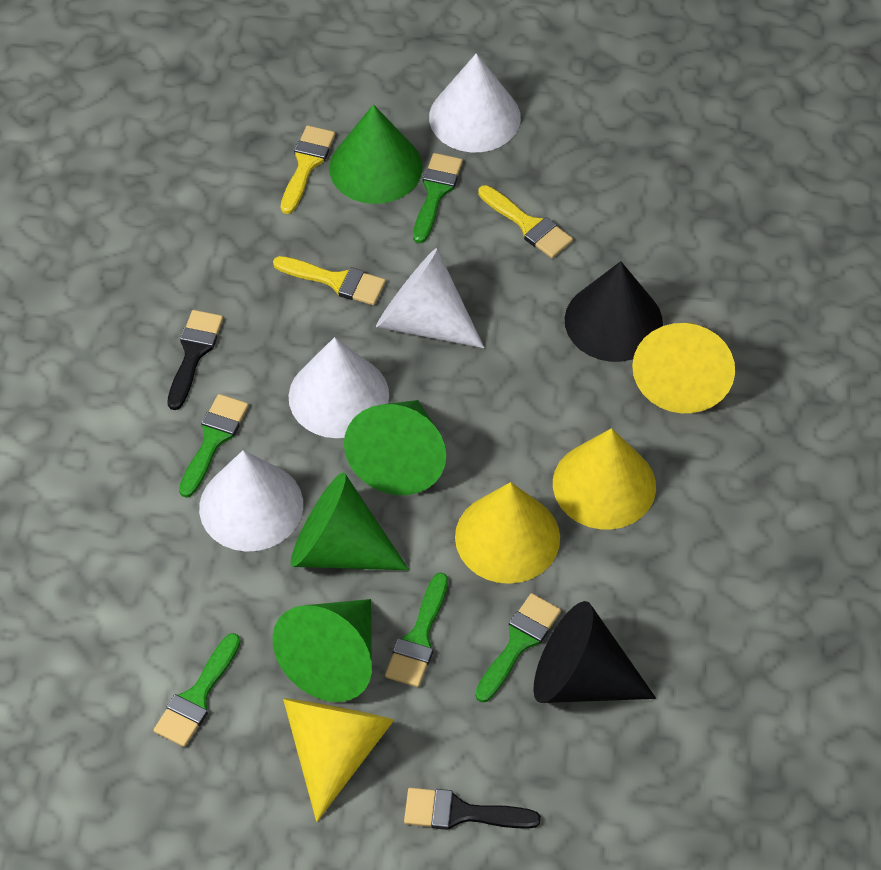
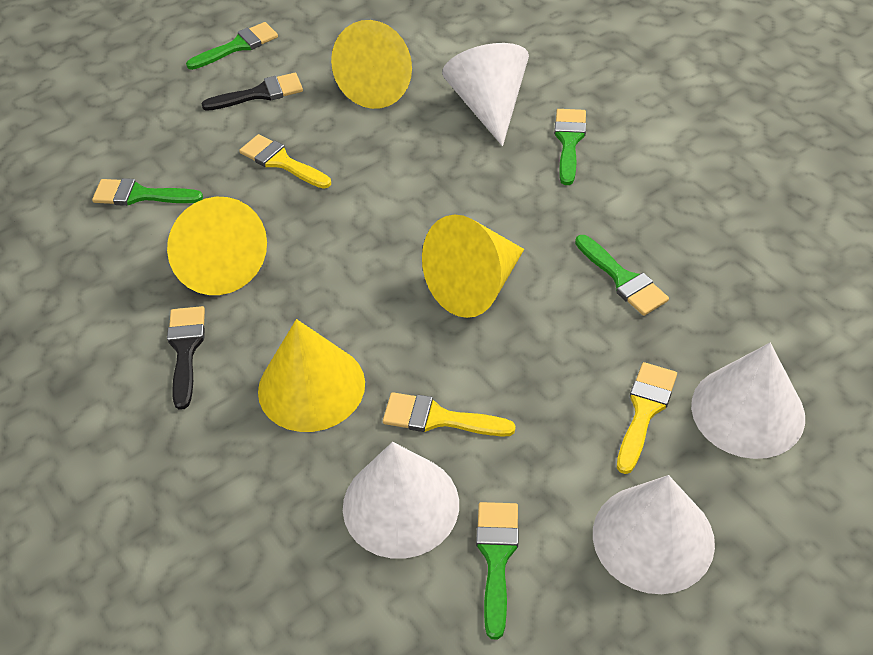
black cone: 2 -> 0
green cone: 4 -> 0

